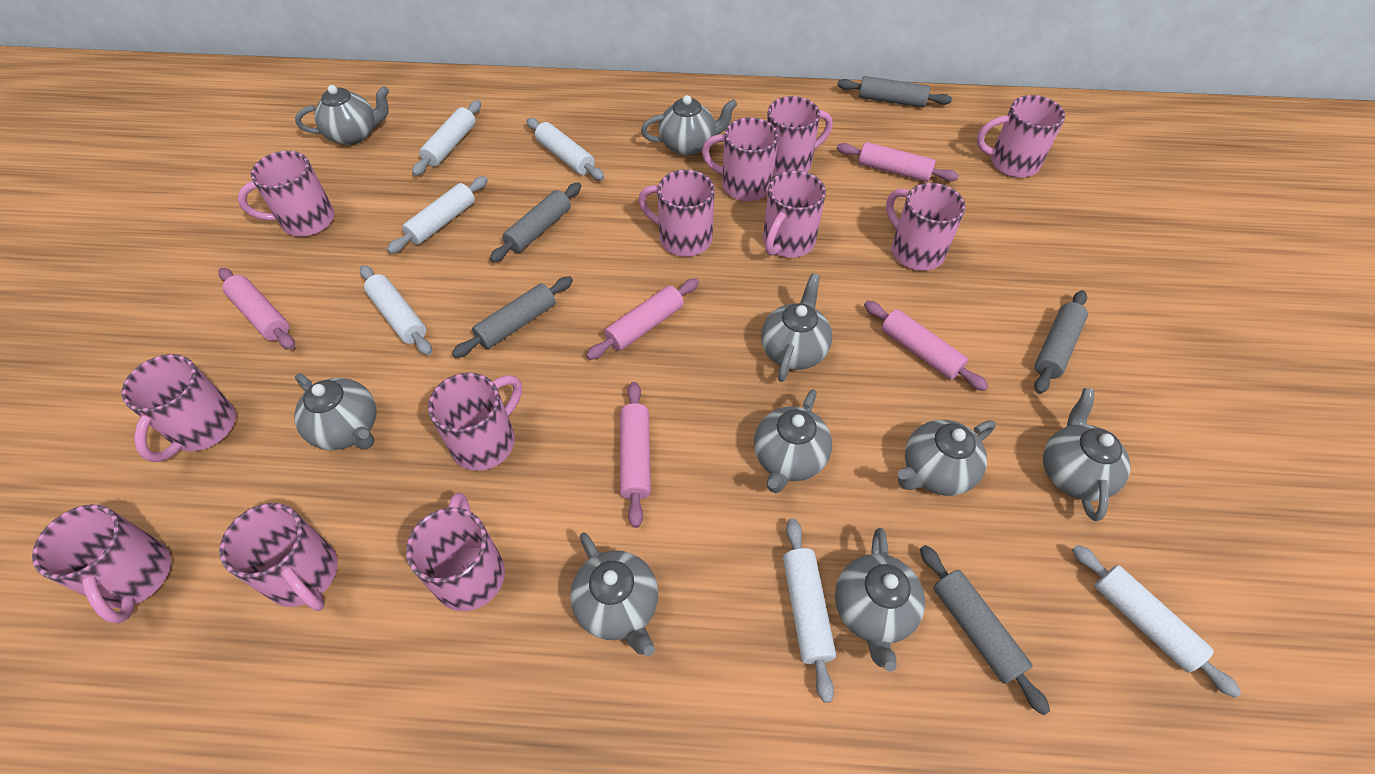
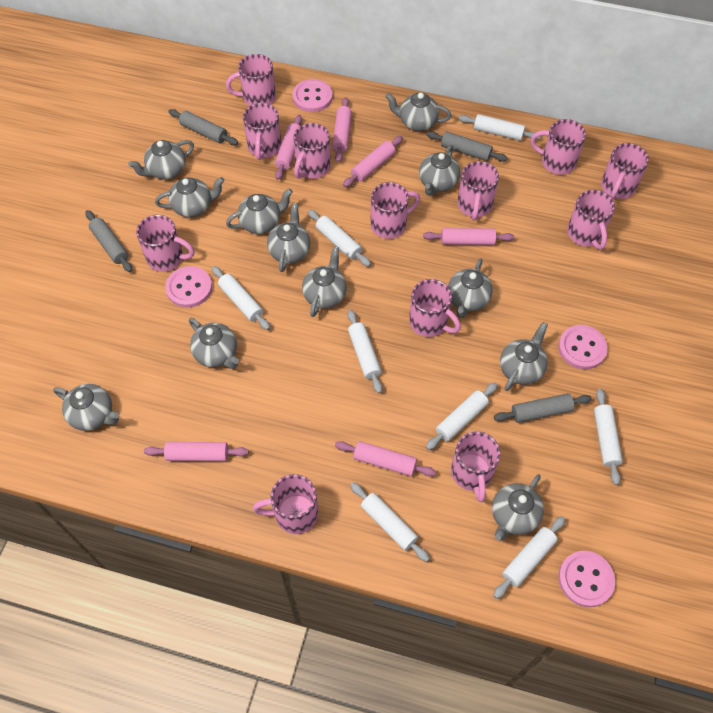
grey rolling pin: 5 -> 4
grey teapot: 9 -> 12
pink button: 0 -> 4
pink rolling pin: 5 -> 6
white rolling pin: 6 -> 8

